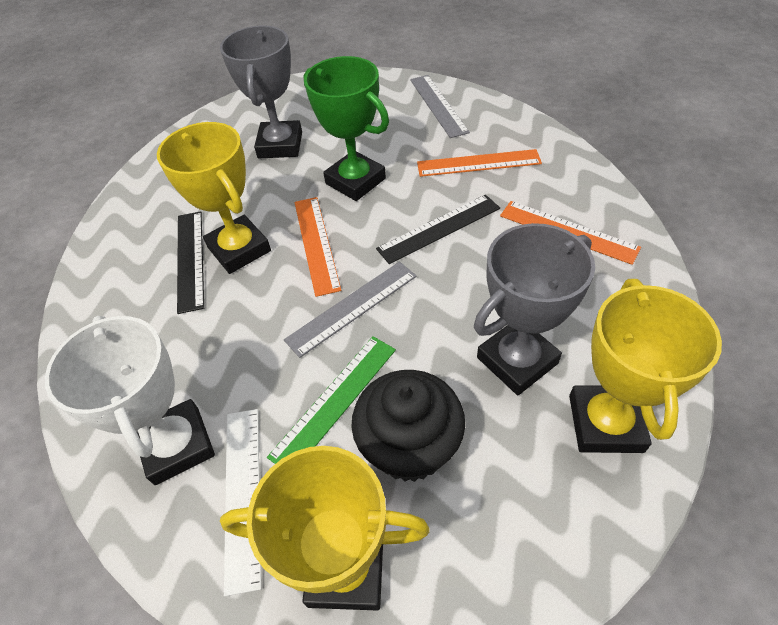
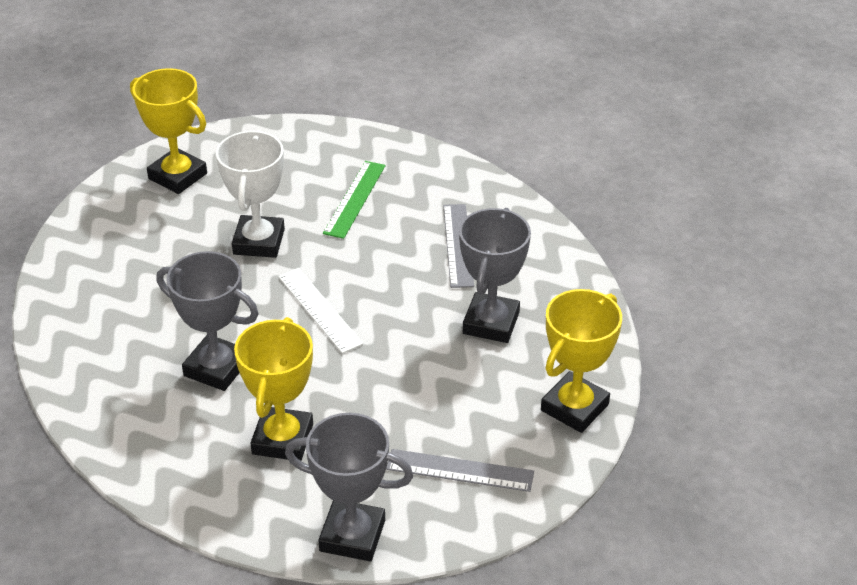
black cupcake: 1 -> 0
black ruler: 2 -> 0
green trophy: 1 -> 0
grey trophy: 2 -> 3
orange ruler: 3 -> 0

